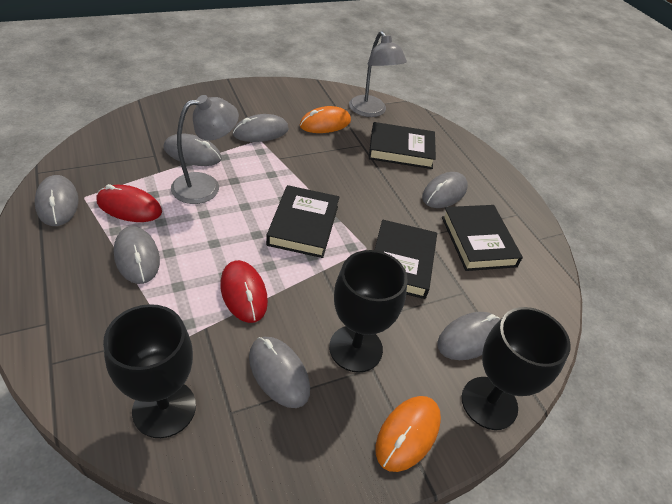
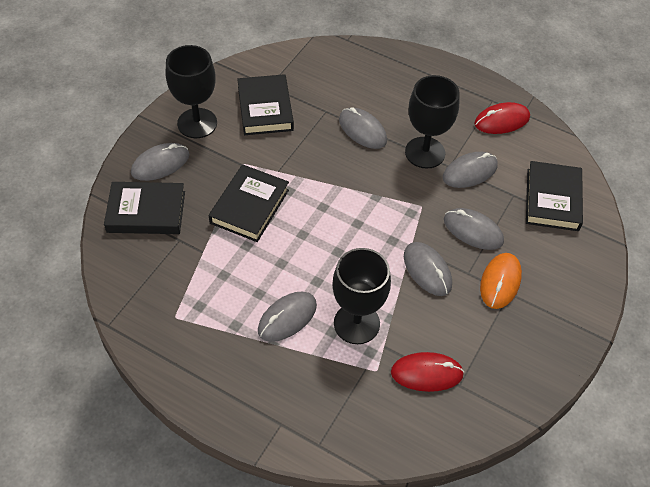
grey lamp: 2 -> 0
grey mouse: 7 -> 6
orange mouse: 2 -> 1

